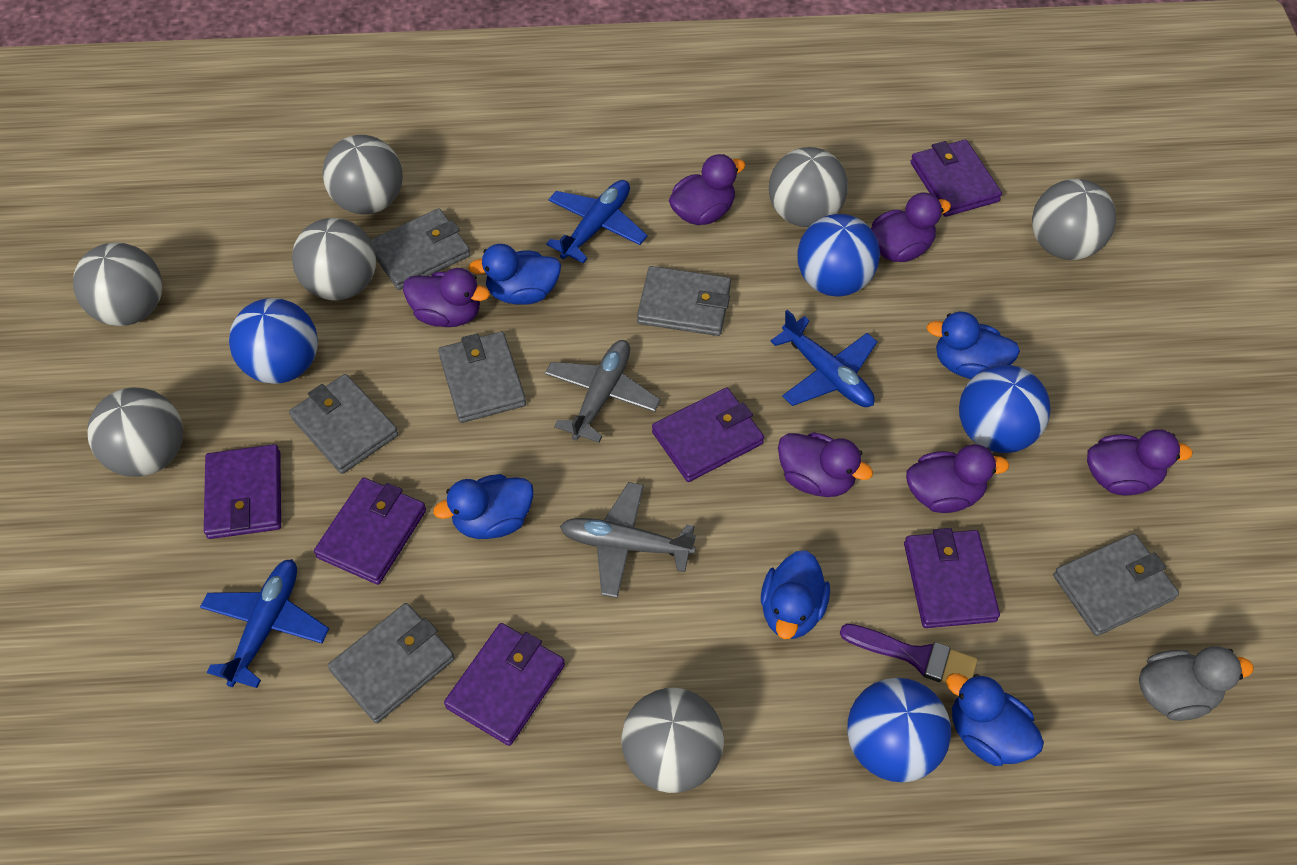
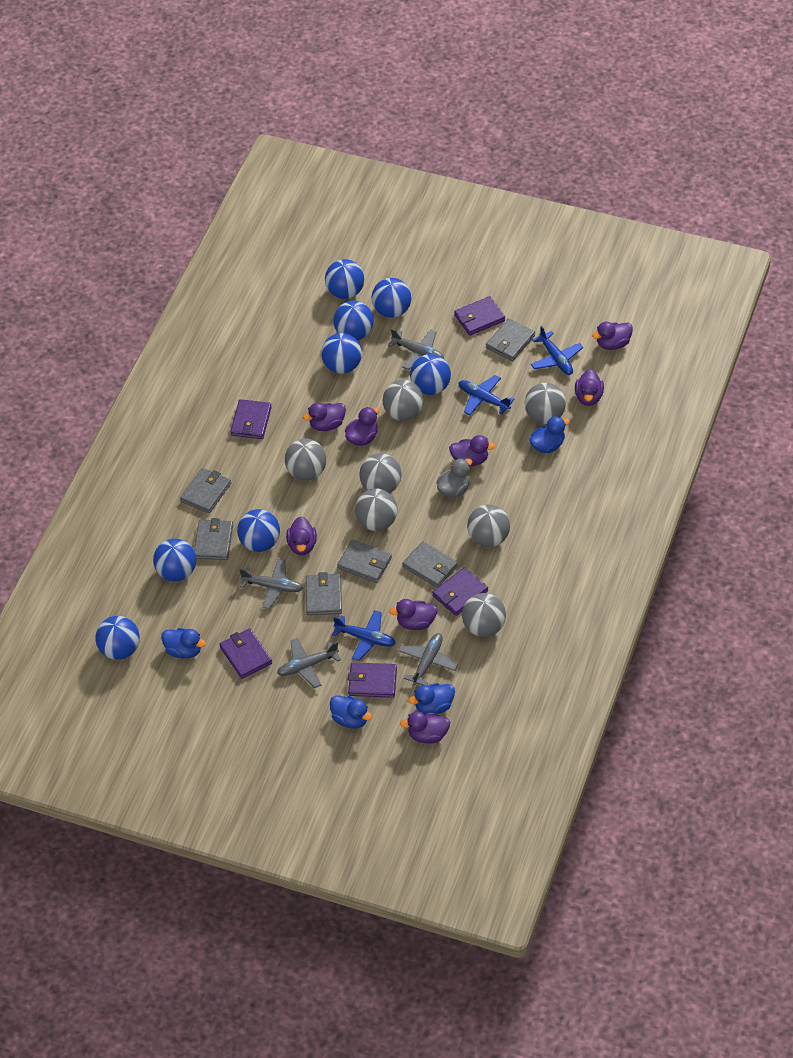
blue ball: 4 -> 8
blue duck: 5 -> 4
grey plane: 2 -> 4
purple brush: 1 -> 0
purple duck: 6 -> 8
purple wallet: 6 -> 5

